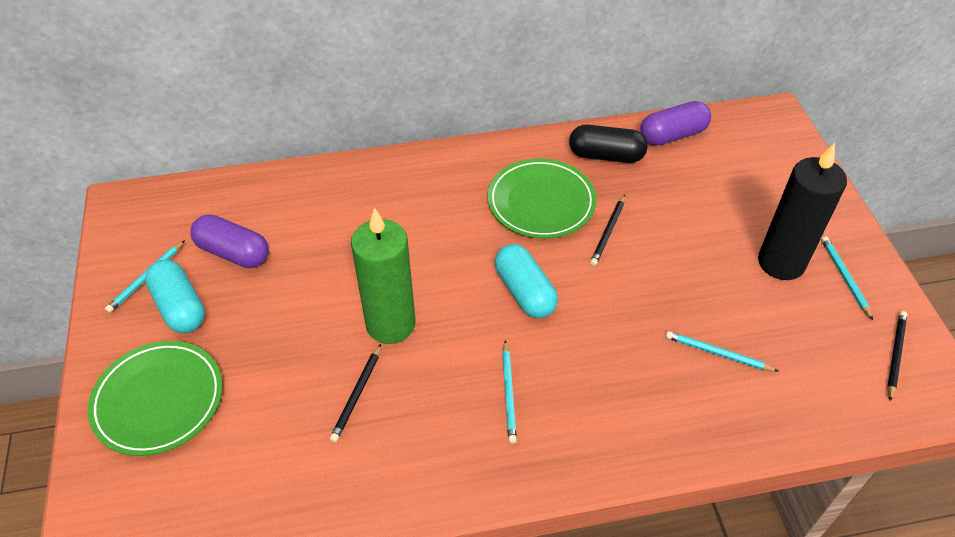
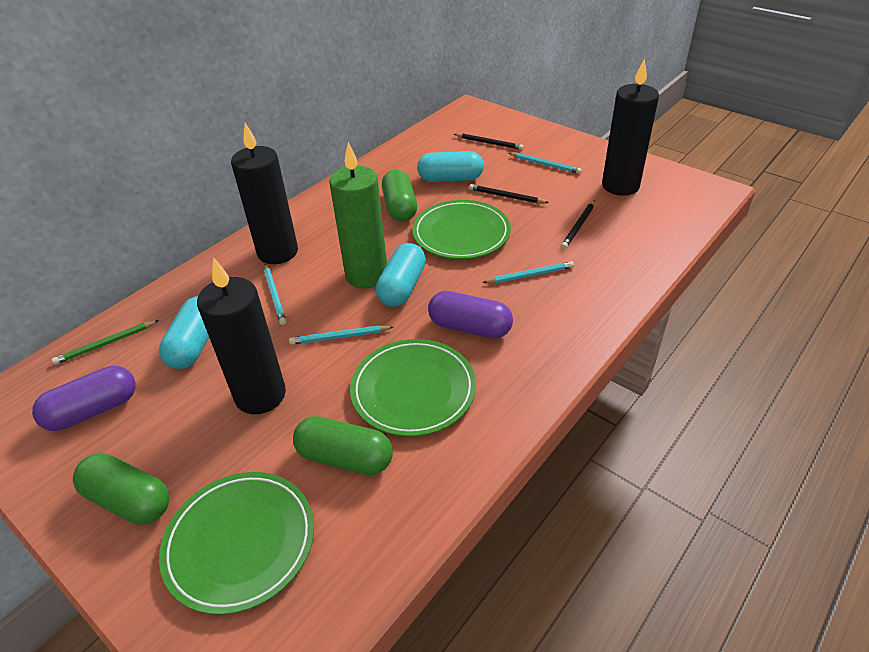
black candle: 1 -> 3
black capsule: 1 -> 0
green capsule: 0 -> 3
green pencil: 0 -> 1
green plate: 2 -> 3
turquoise capsule: 2 -> 3

